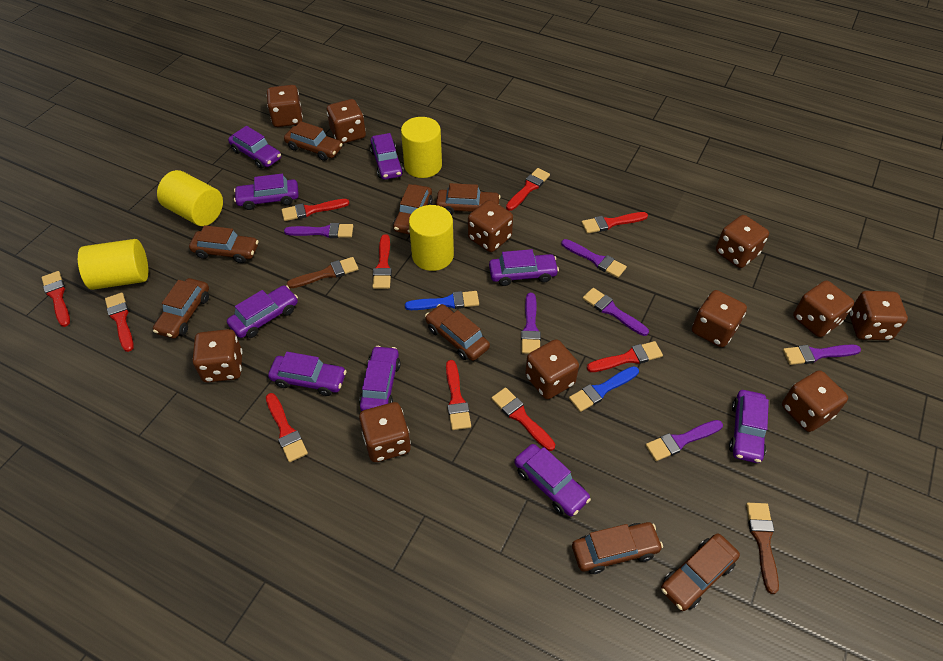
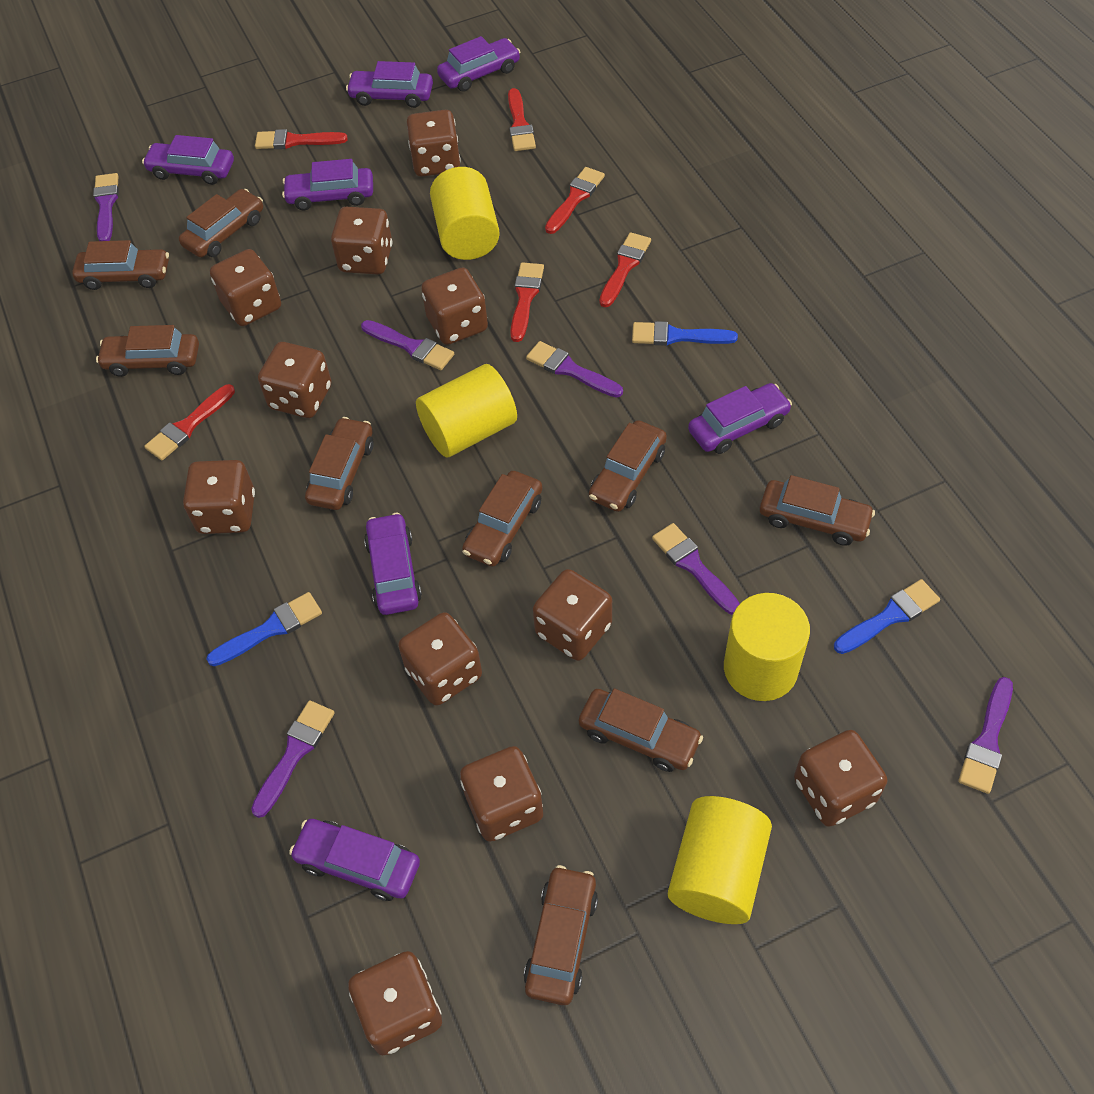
blue brush: 2 -> 3
brown brush: 2 -> 0
brown car: 8 -> 9
purple car: 9 -> 7
red brush: 10 -> 6

